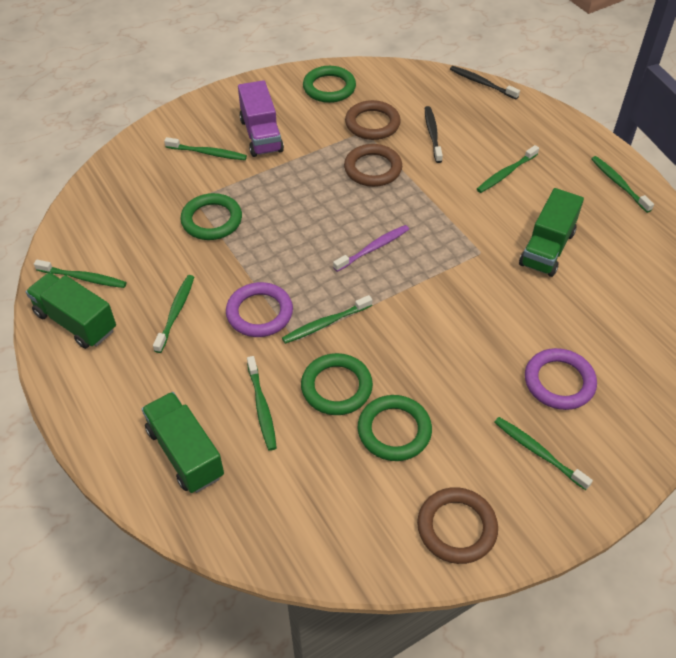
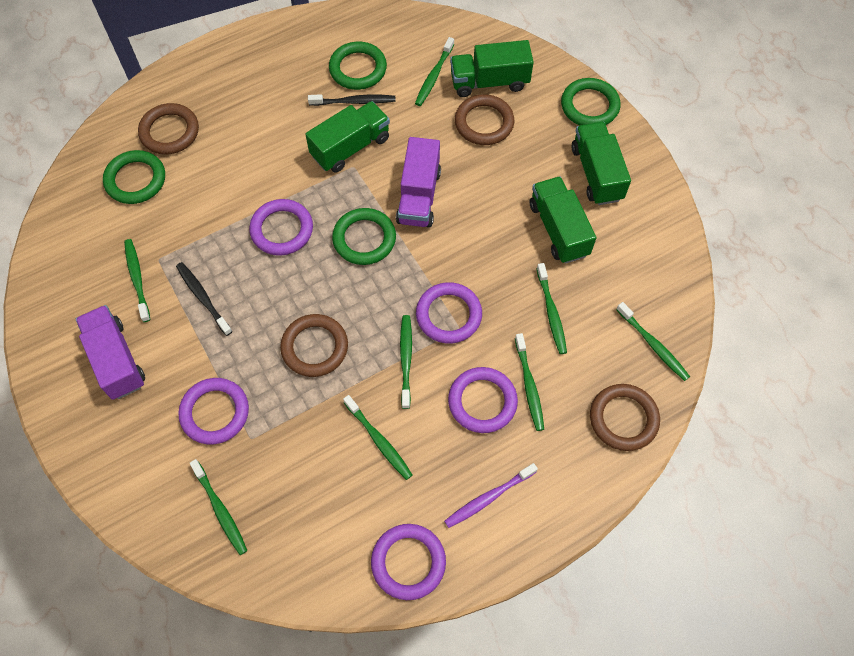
brown ring: 3 -> 4
green truck: 3 -> 4
purple ring: 2 -> 5
purple truck: 1 -> 2

